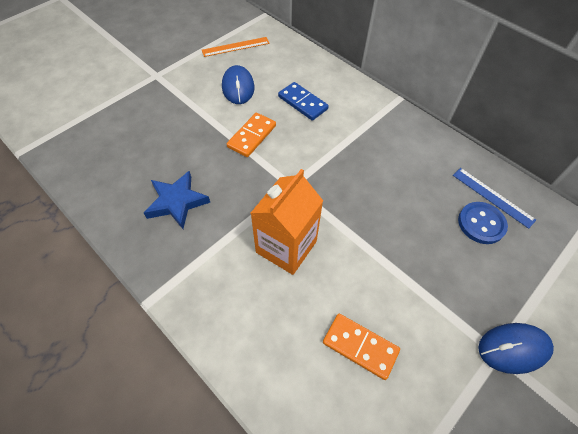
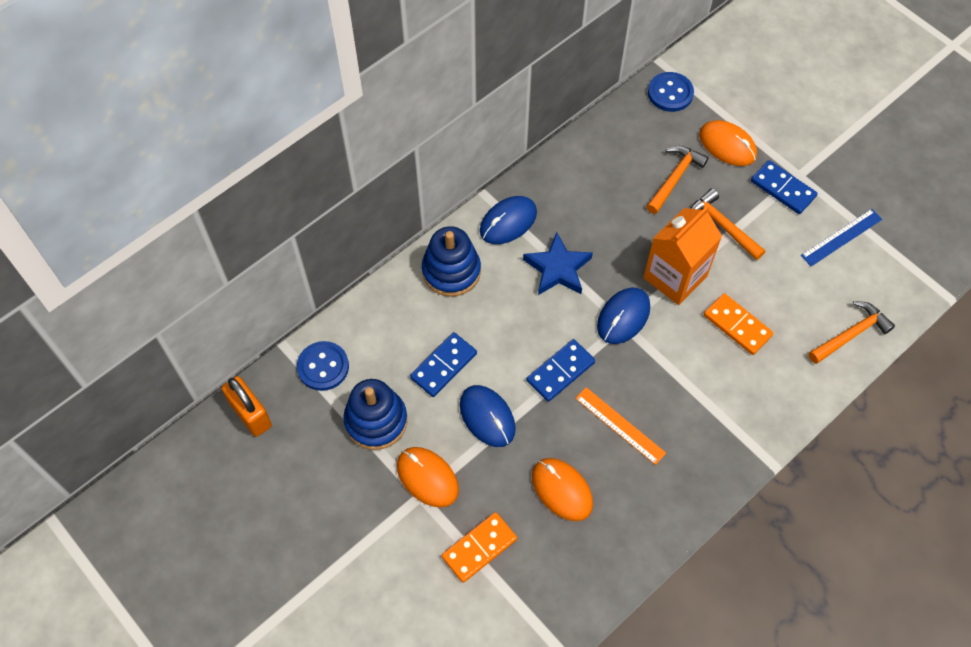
blue button: 1 -> 2
blue domino: 1 -> 3
blue mouse: 2 -> 3
blue stacking toy: 0 -> 2
orange hammer: 0 -> 3
orange mouse: 0 -> 3
orange padlock: 0 -> 1

